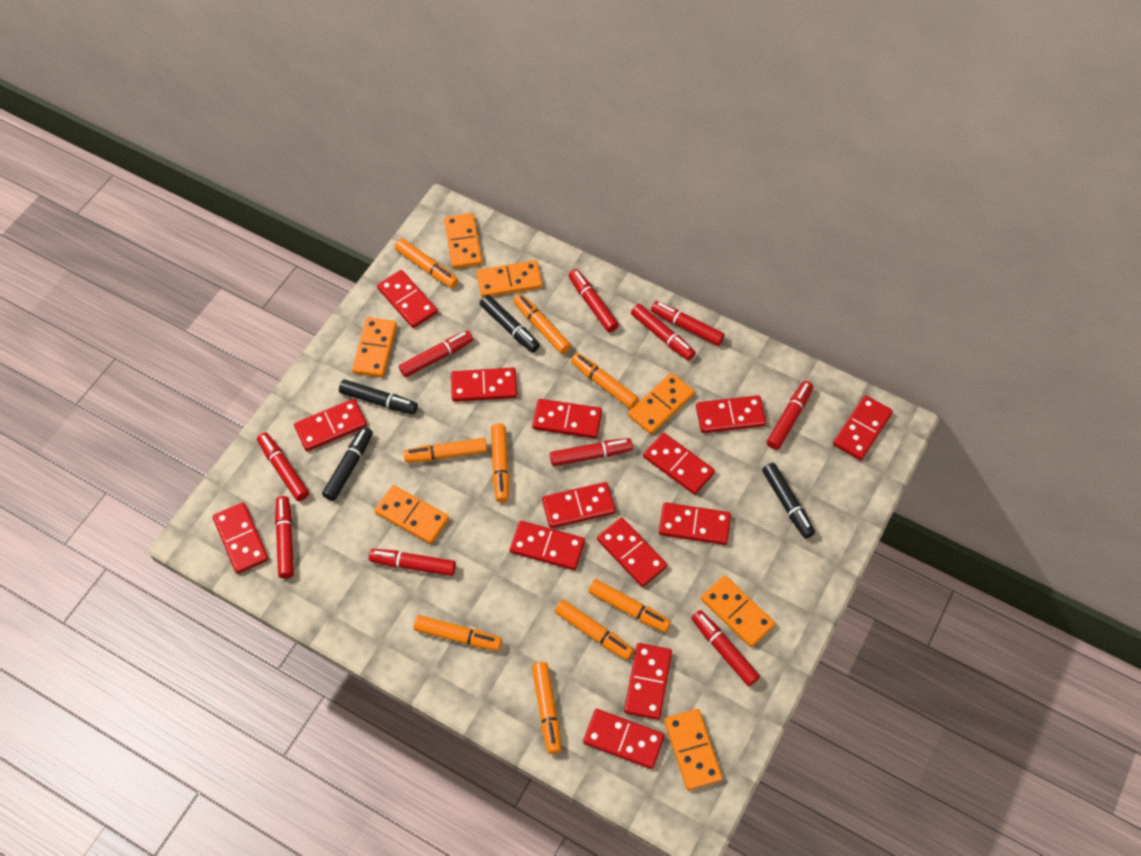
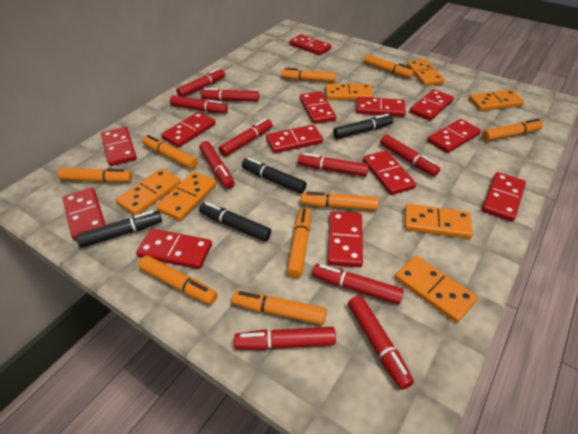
red domino: 14 -> 13

